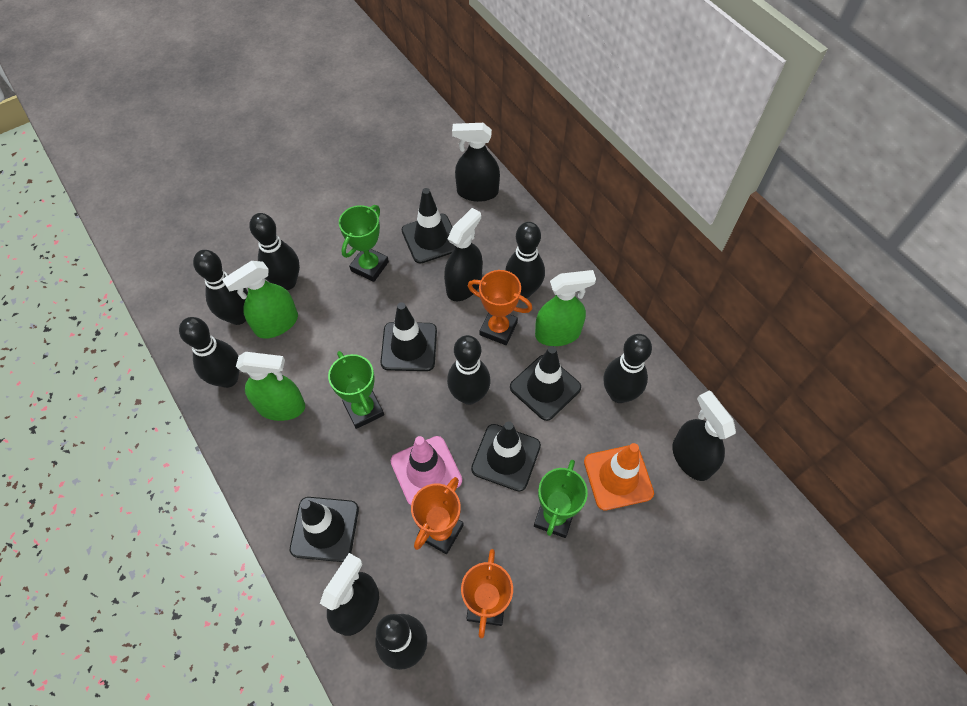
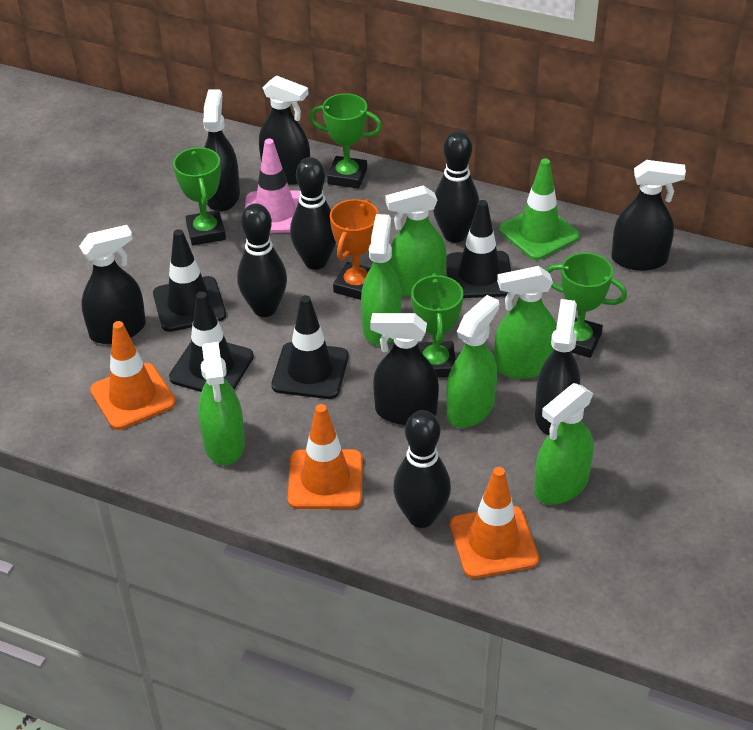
black bowling pin: 7 -> 4
black spray bottle: 4 -> 6
black traffic cone: 5 -> 4
green spray bottle: 3 -> 6
green traffic cone: 0 -> 1
green trophy: 3 -> 4
orange traffic cone: 1 -> 3
orange trophy: 3 -> 1

